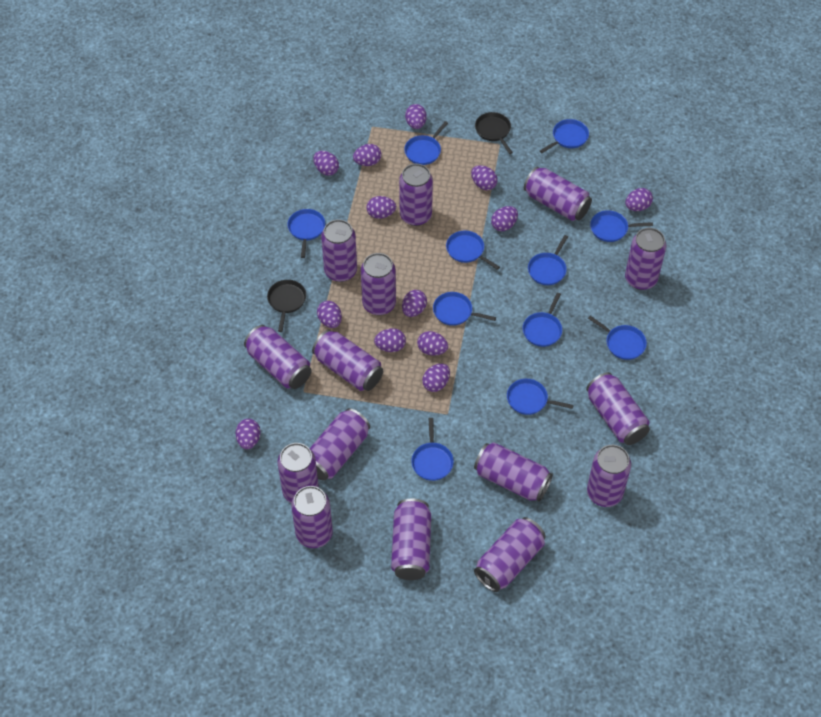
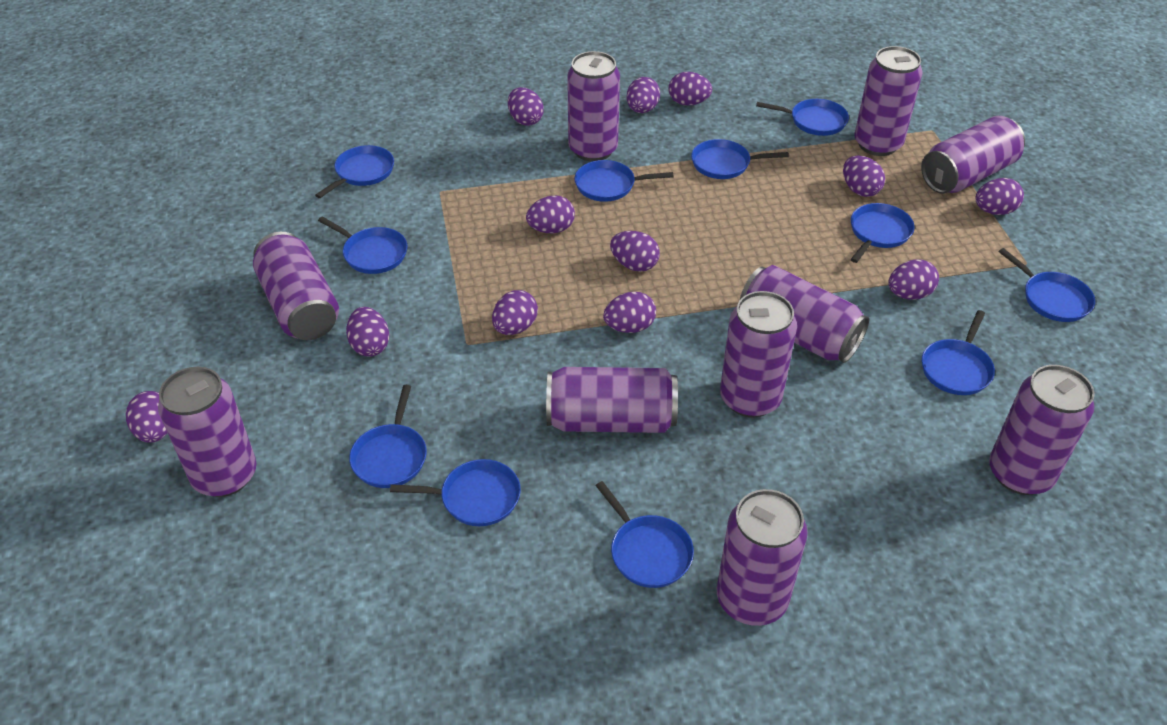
black pan: 2 -> 0
purple can: 15 -> 10
purple egg: 13 -> 12

